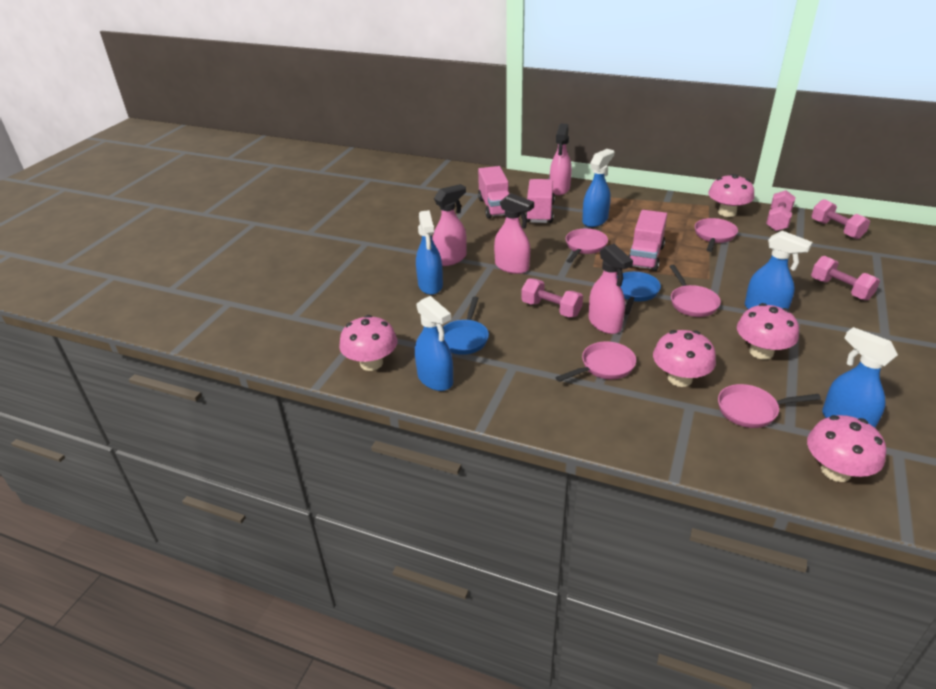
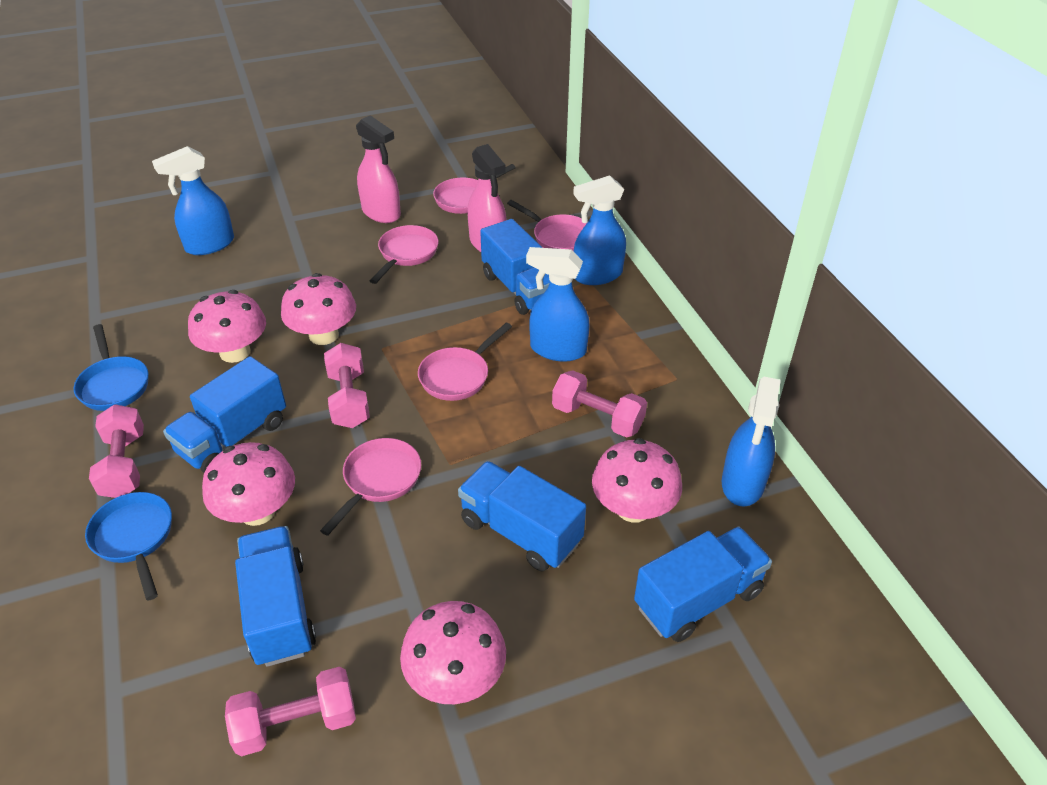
blue spray bottle: 5 -> 4
blue truck: 0 -> 5
pink spray bottle: 4 -> 2
pink truck: 3 -> 0

